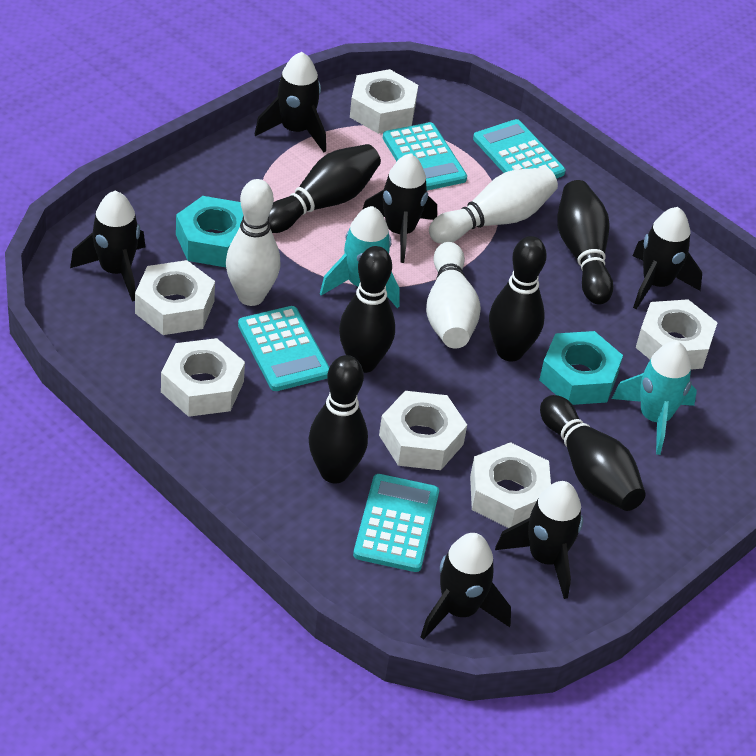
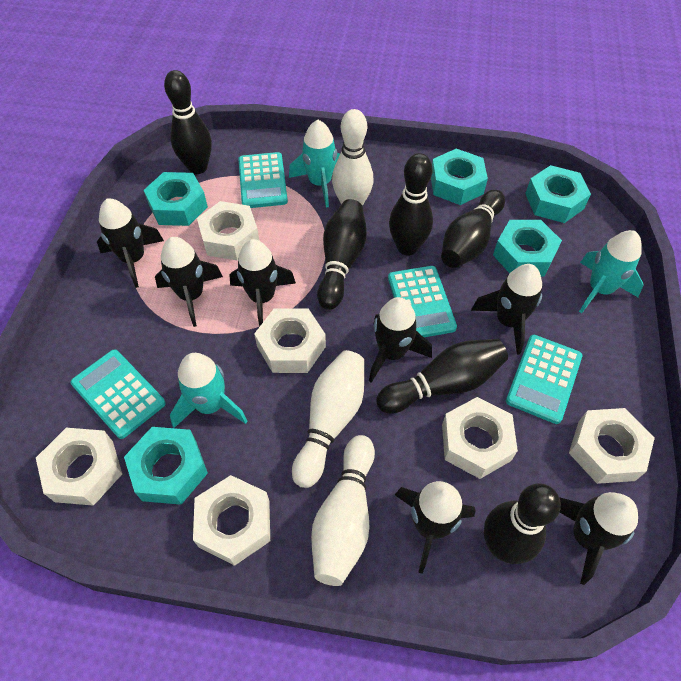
black rocket: 6 -> 7
turquoise nut: 2 -> 5
turquoise rocket: 2 -> 3

